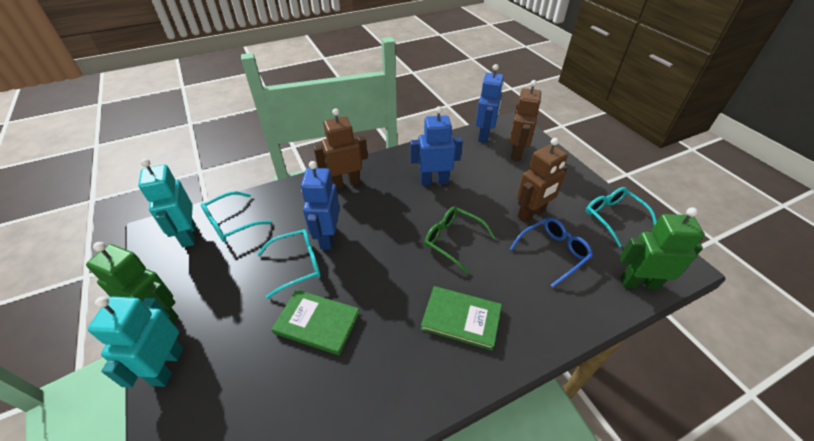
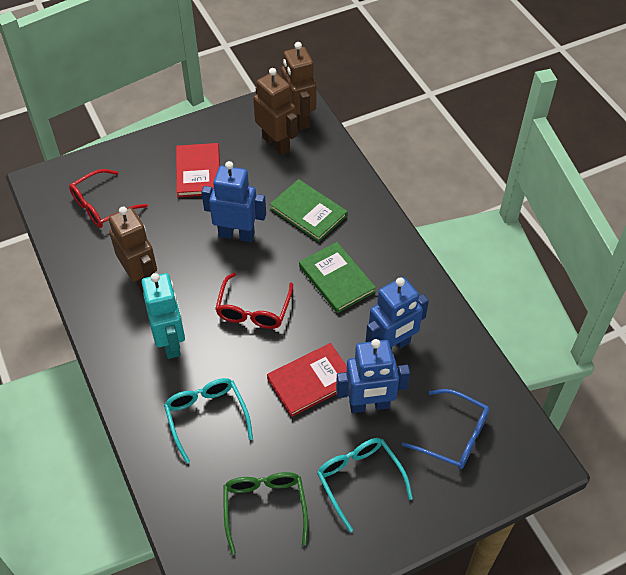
green robot: 2 -> 0
red book: 0 -> 2
red glasses: 0 -> 2
turquoise glasses: 3 -> 2
turquoise robot: 2 -> 1

